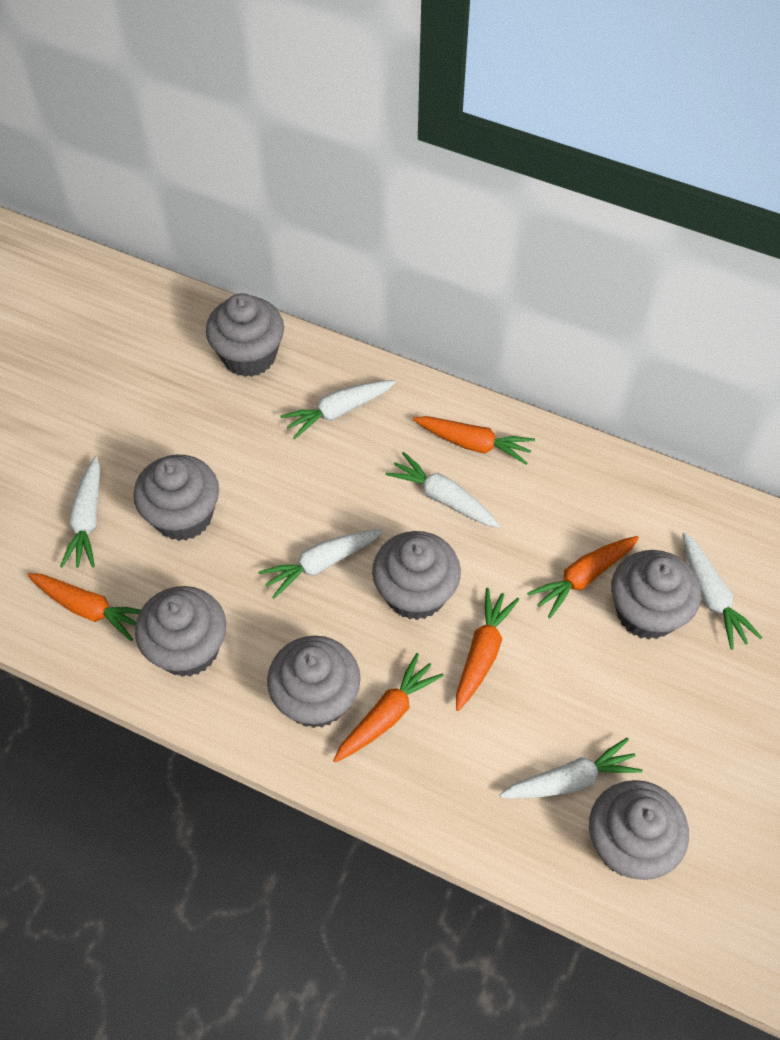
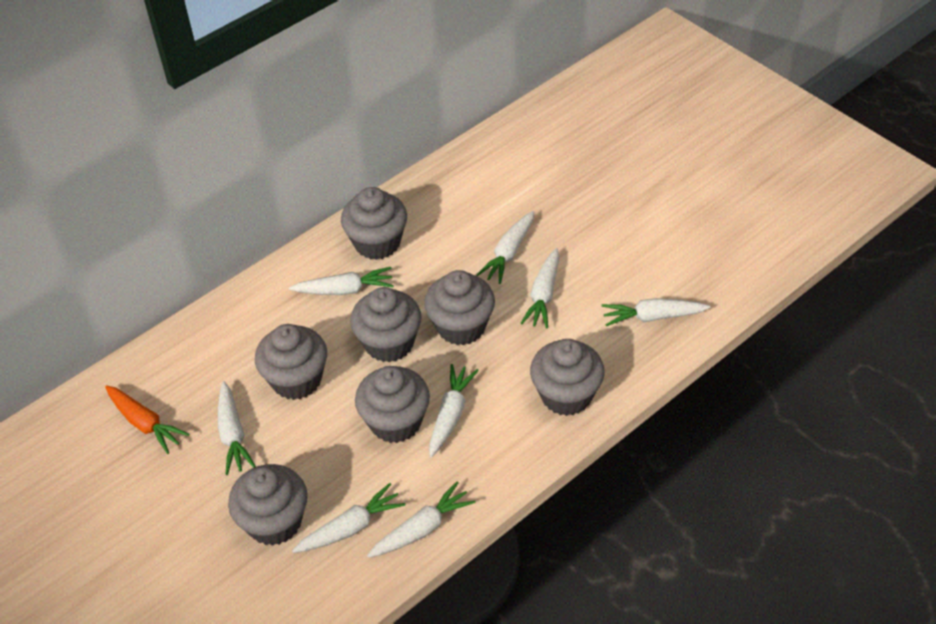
orange carrot: 5 -> 1
white carrot: 6 -> 8

